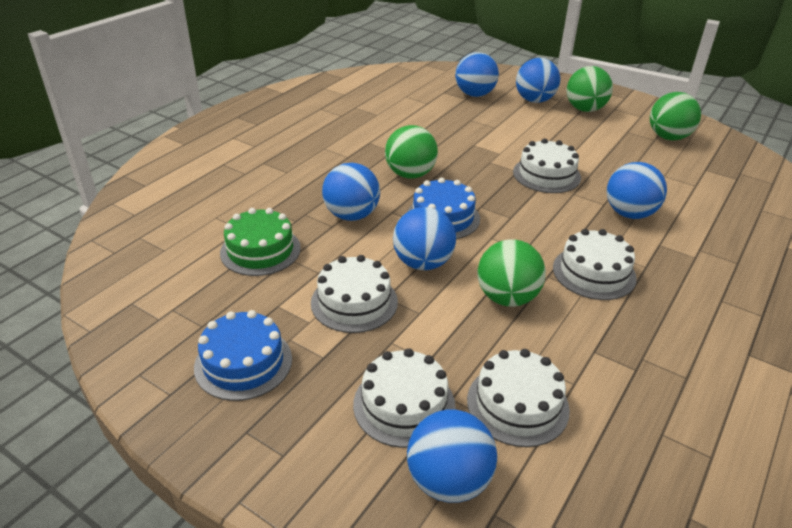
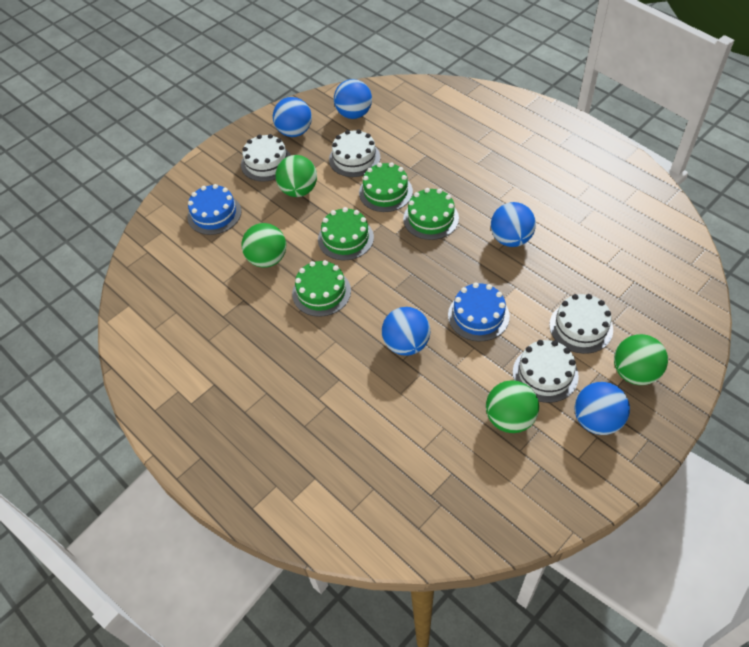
blue ball: 6 -> 5
green cake: 1 -> 4
white cake: 5 -> 4

